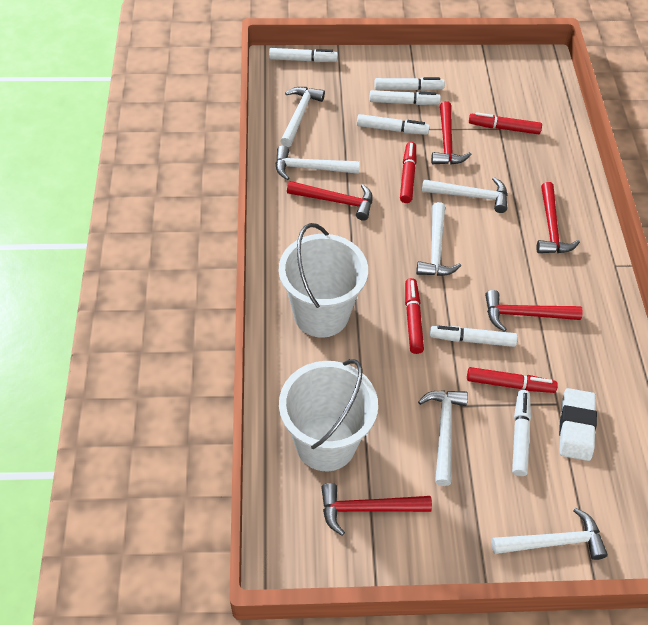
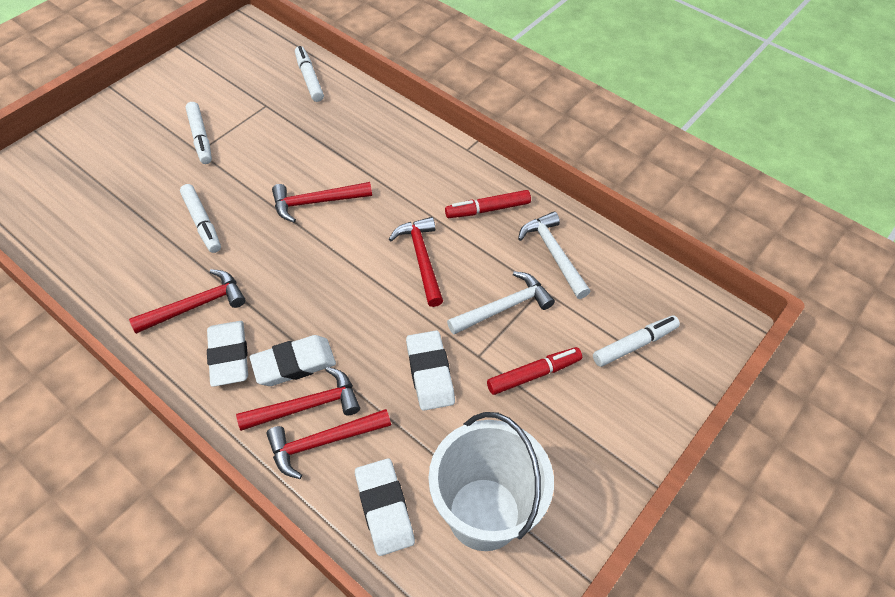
red marker: 4 -> 2
white bucket: 2 -> 1
white eraser: 1 -> 4
white hammer: 6 -> 2
white marker: 6 -> 4

